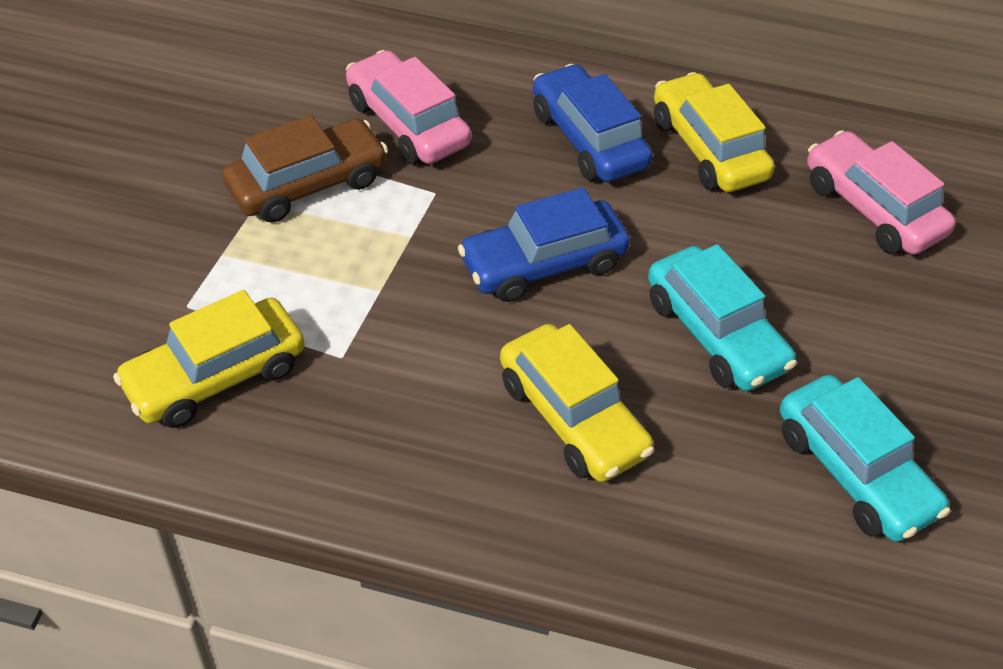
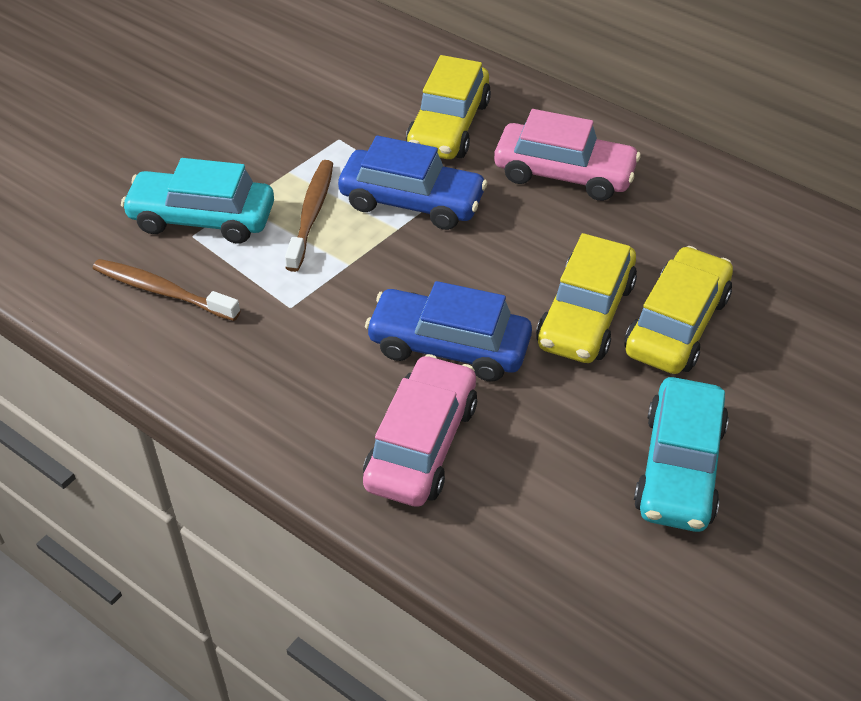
brown car: 1 -> 0
brown toothbrush: 0 -> 2

